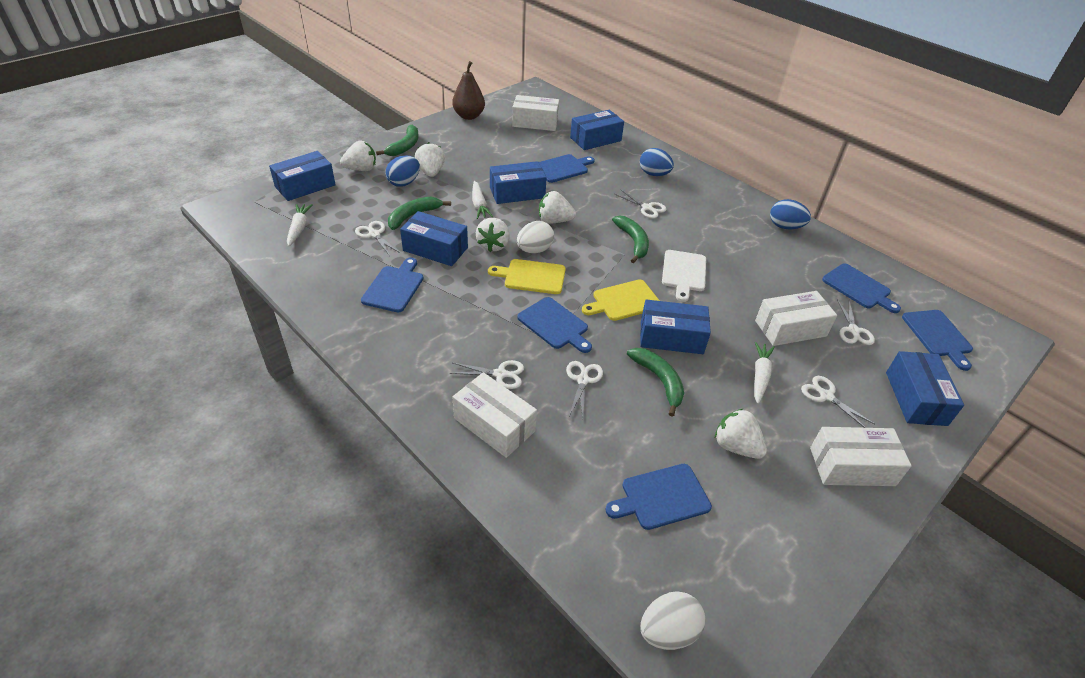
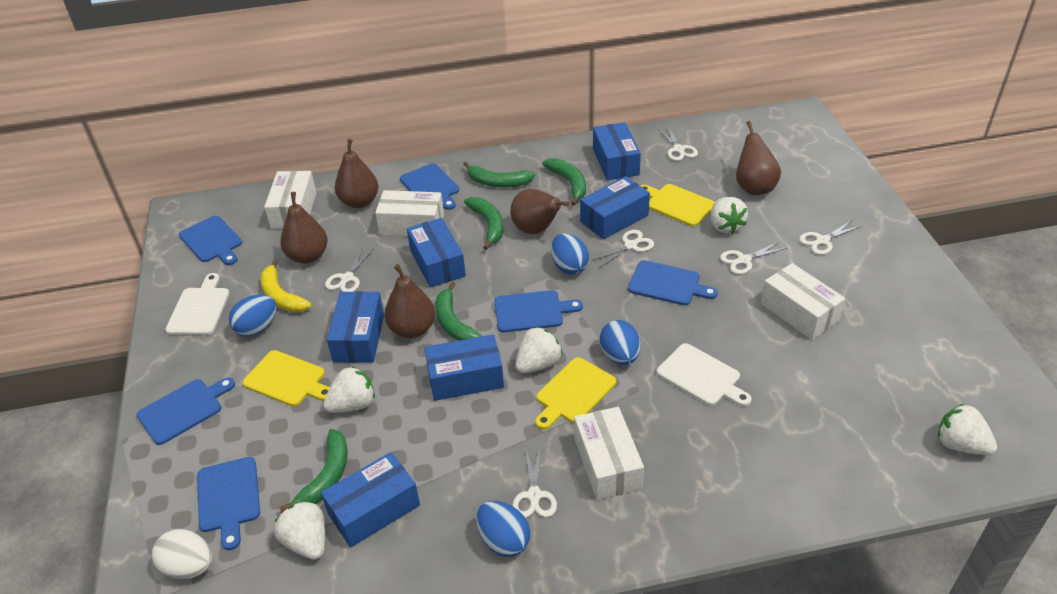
blue egg: 3 -> 4
brown pear: 1 -> 5
green banana: 4 -> 5
white carrot: 3 -> 0
white cutting board: 1 -> 2
white egg: 2 -> 1
yellow banana: 0 -> 1
yellow cutting board: 2 -> 3

